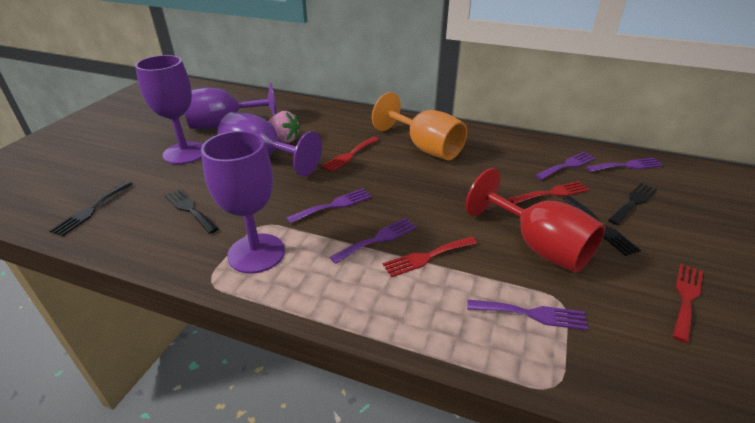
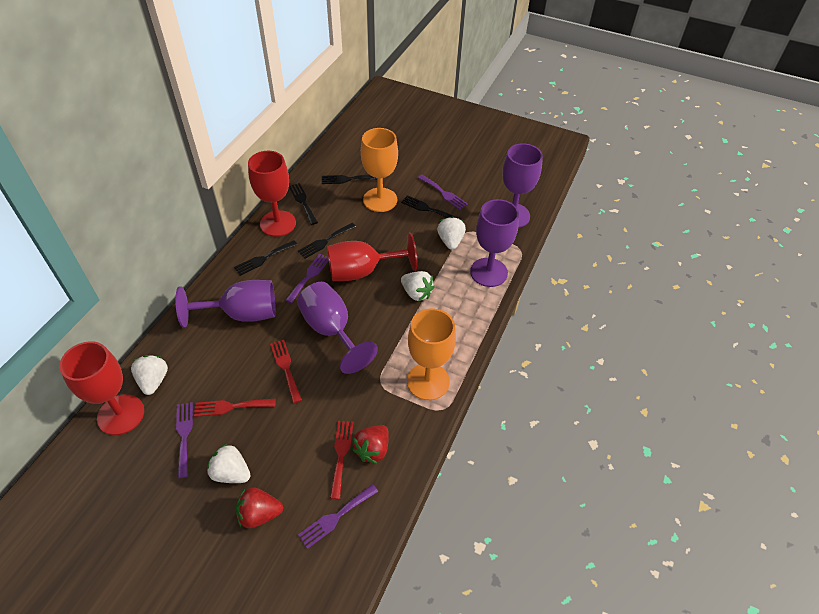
black fork: 4 -> 5
orange goblet: 1 -> 2
pink strawberry: 1 -> 0
purple fork: 5 -> 4
red fork: 4 -> 3
red goblet: 1 -> 3
red strawberry: 0 -> 2
white strawberry: 0 -> 4

